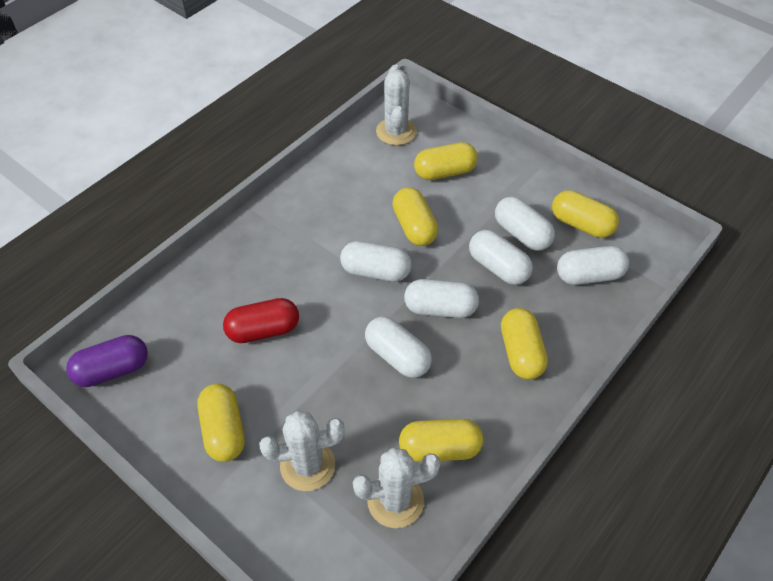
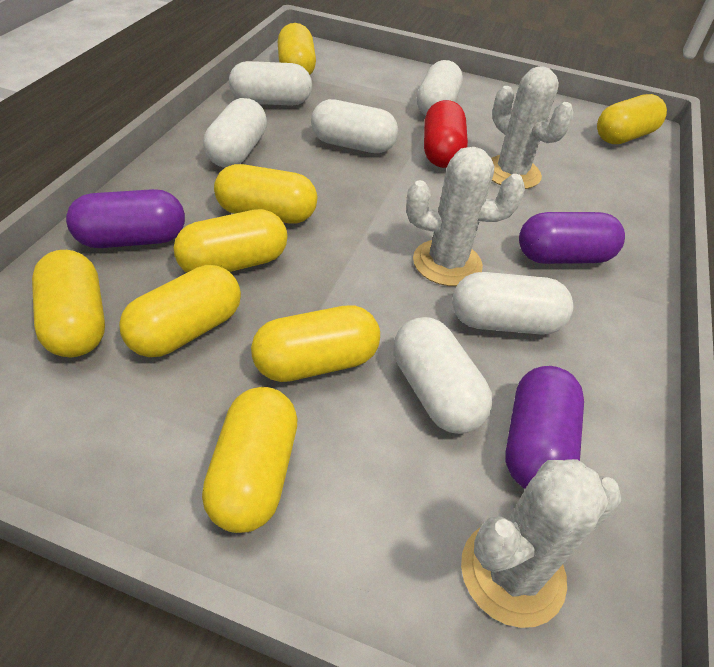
purple capsule: 1 -> 3
yellow capsule: 6 -> 8

